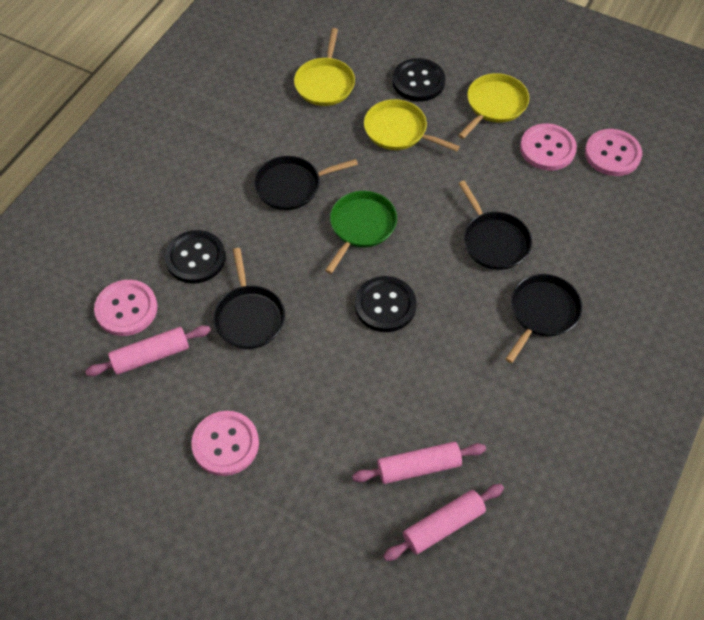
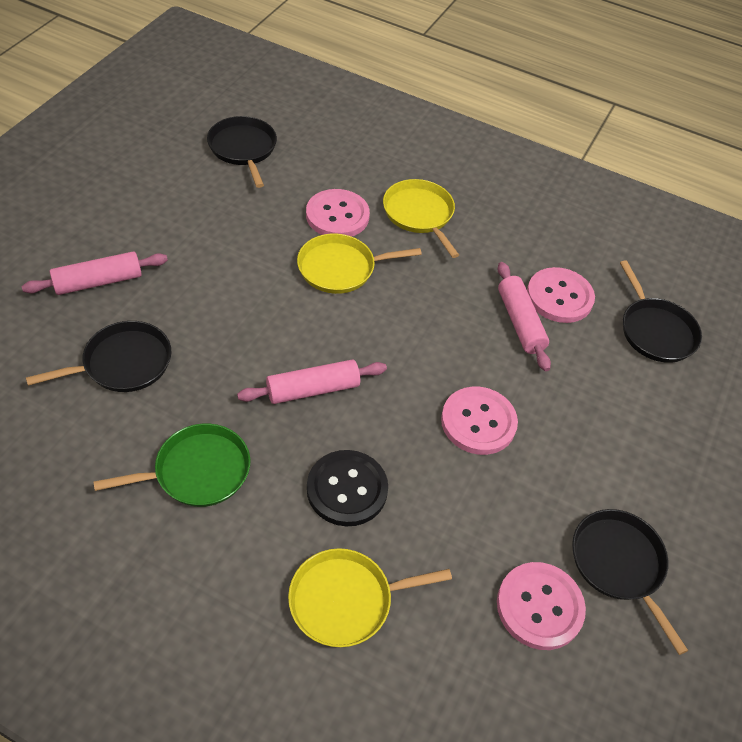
black button: 3 -> 1

